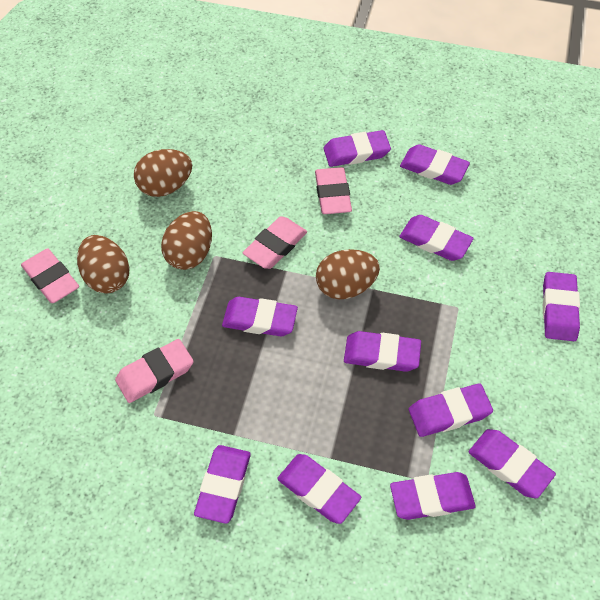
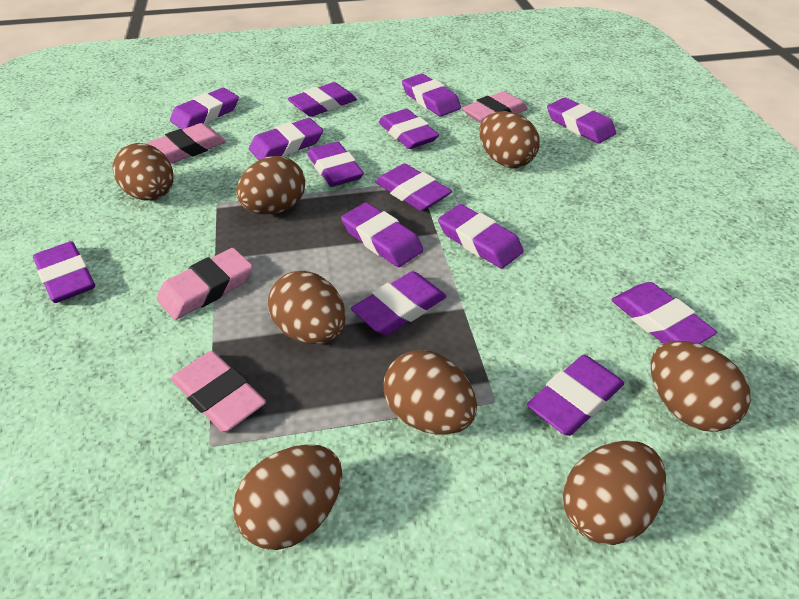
brown egg: 4 -> 8
purple eraser: 11 -> 14

